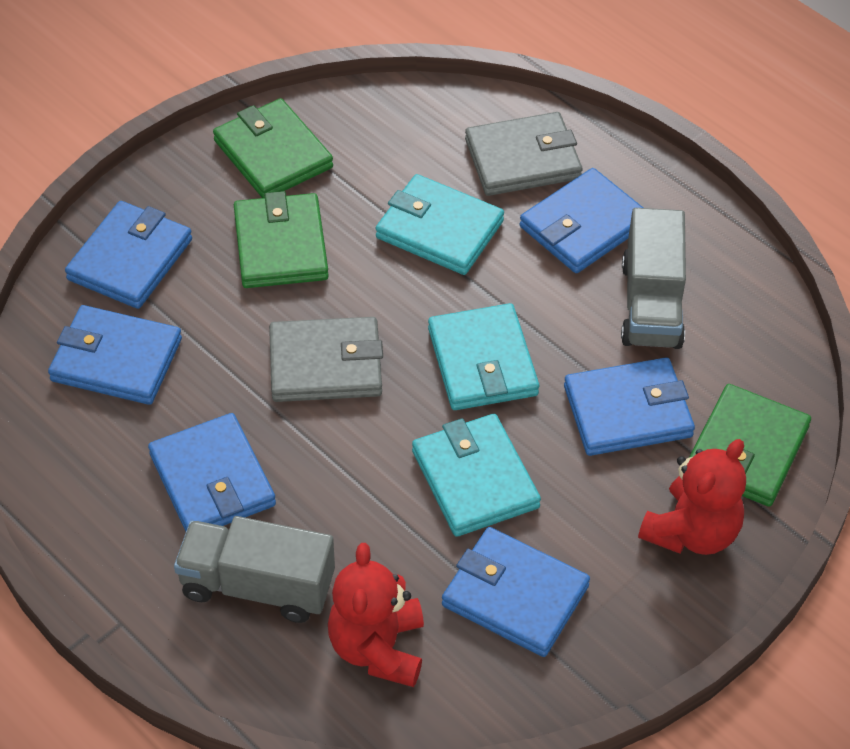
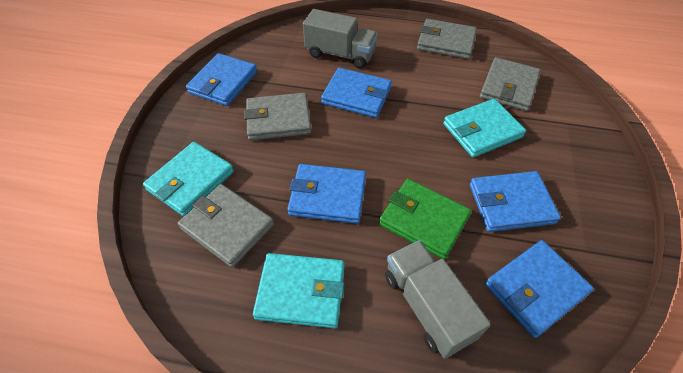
blue wallet: 6 -> 5
green wallet: 3 -> 1
grey wallet: 2 -> 4
red teddy bear: 2 -> 0

